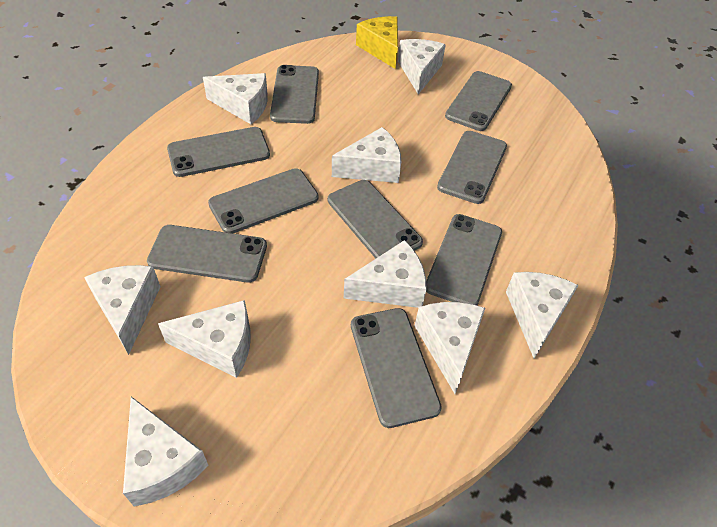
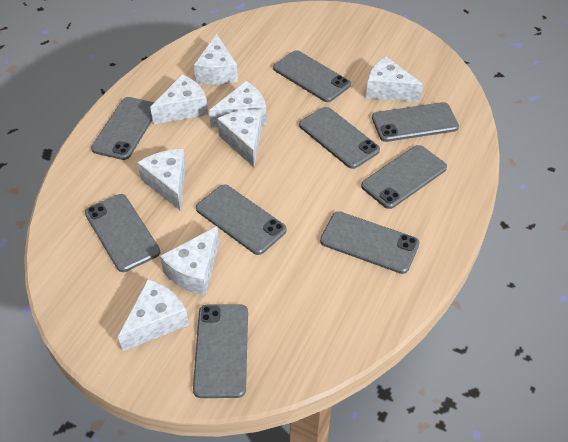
white cheese: 9 -> 8
yellow cheese: 1 -> 0

